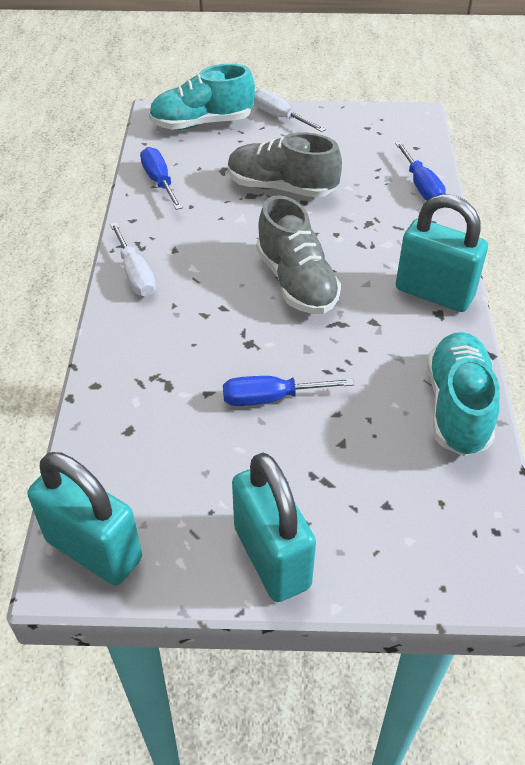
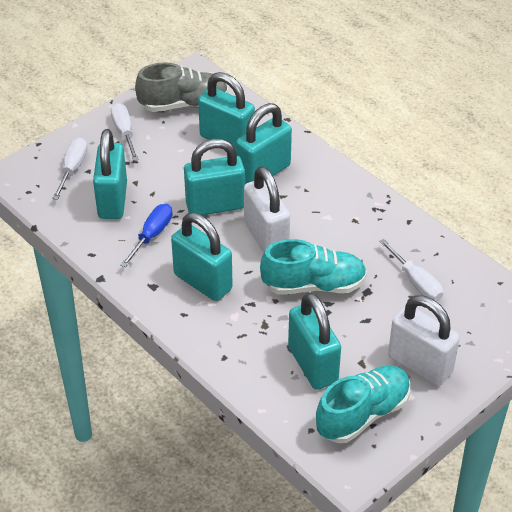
blue screwdriver: 3 -> 1
grey shoe: 2 -> 1
turquoise padlock: 3 -> 6
white padlock: 0 -> 2
white screwdriver: 2 -> 3

